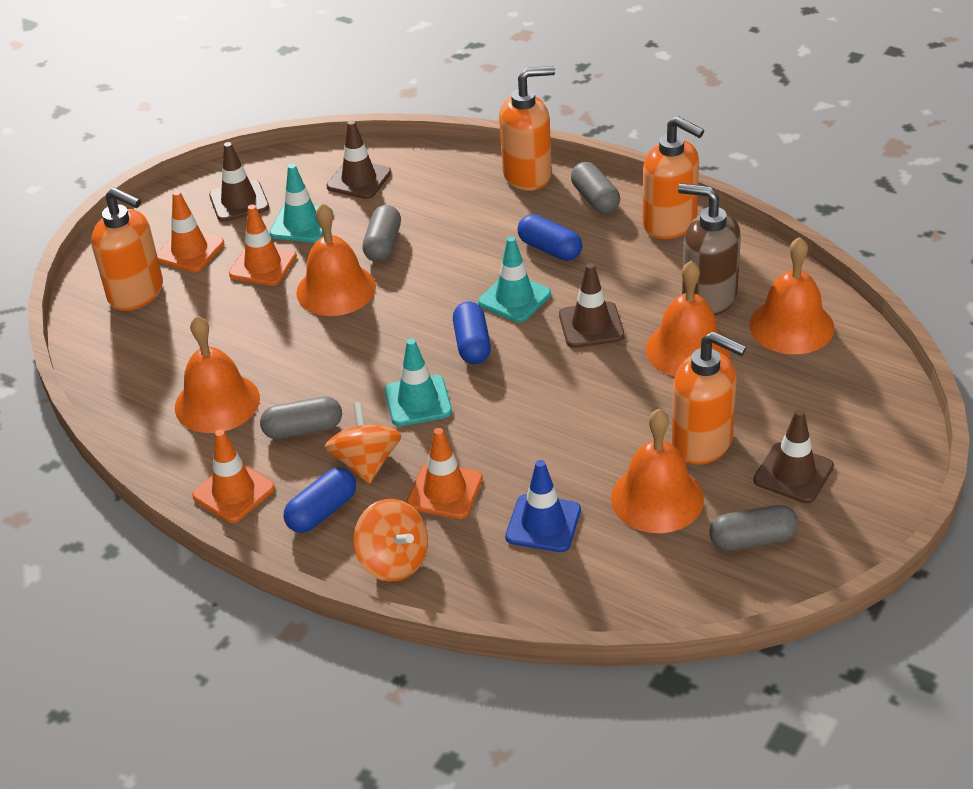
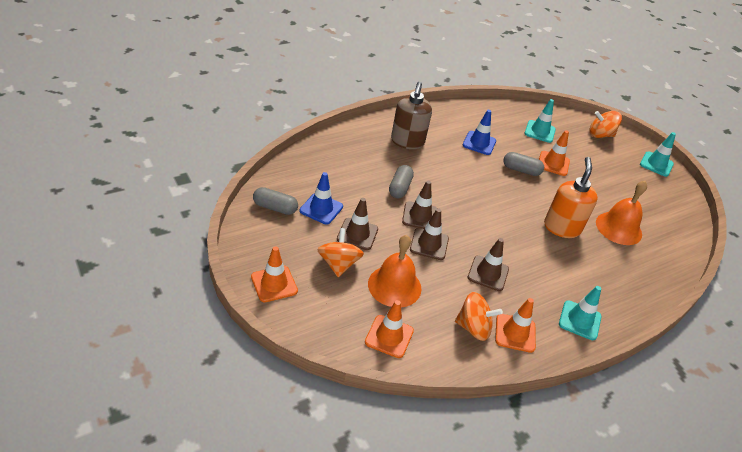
blue capsule: 3 -> 0
blue traffic cone: 1 -> 2
grey capsule: 4 -> 3
orange bell: 5 -> 2
orange soap dispenser: 4 -> 1
orange spinning top: 2 -> 3

